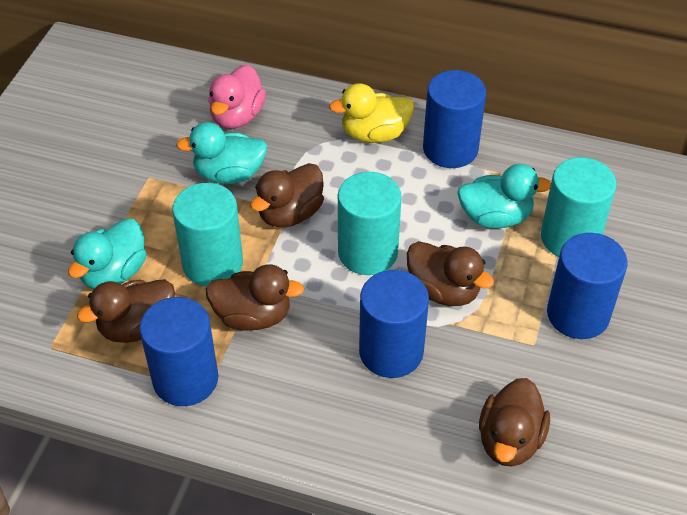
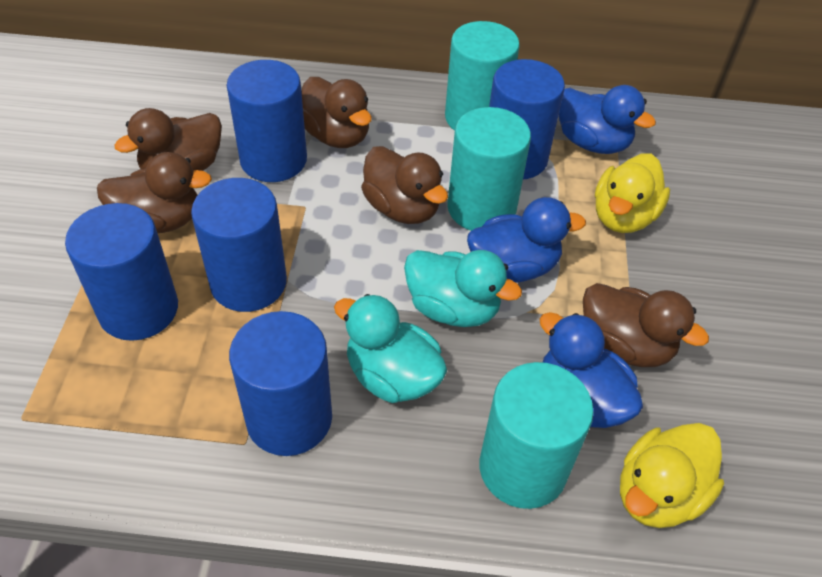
blue cylinder: 4 -> 5
blue duck: 0 -> 3
pink duck: 1 -> 0
turquoise duck: 3 -> 2
yellow duck: 1 -> 2

